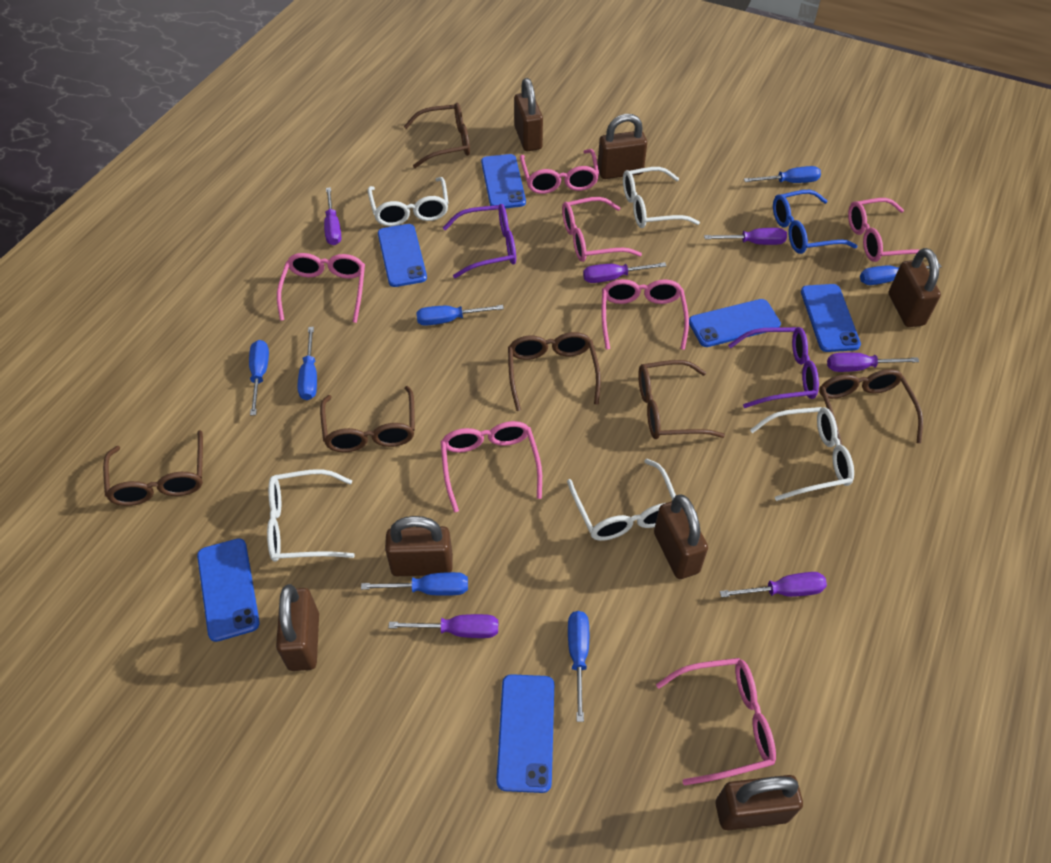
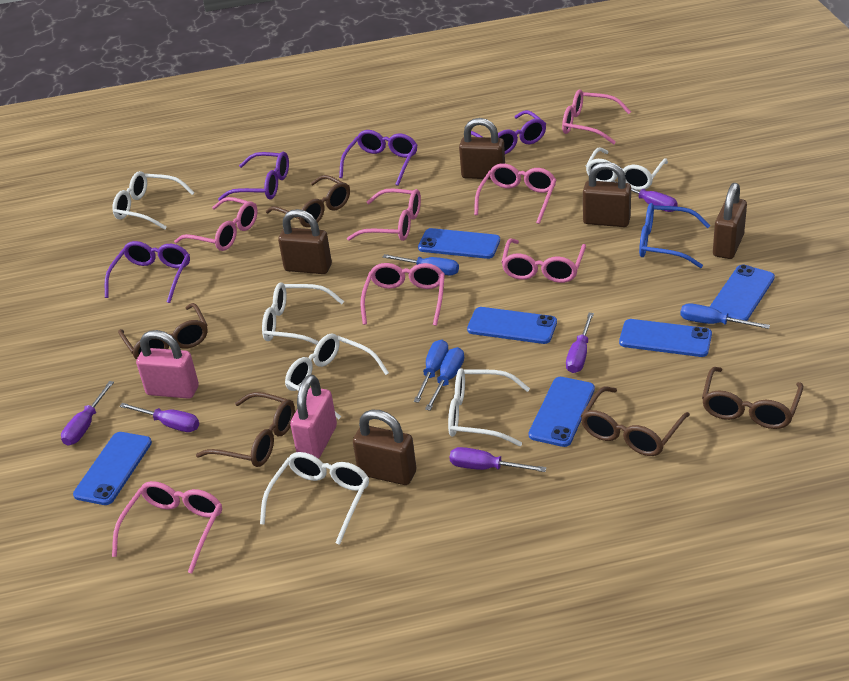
blue screwdriver: 7 -> 4
brown glasses: 6 -> 5
brown padlock: 7 -> 5
pink padlock: 0 -> 2
purple glasses: 2 -> 4
purple screwdriver: 6 -> 5
white glasses: 5 -> 6

